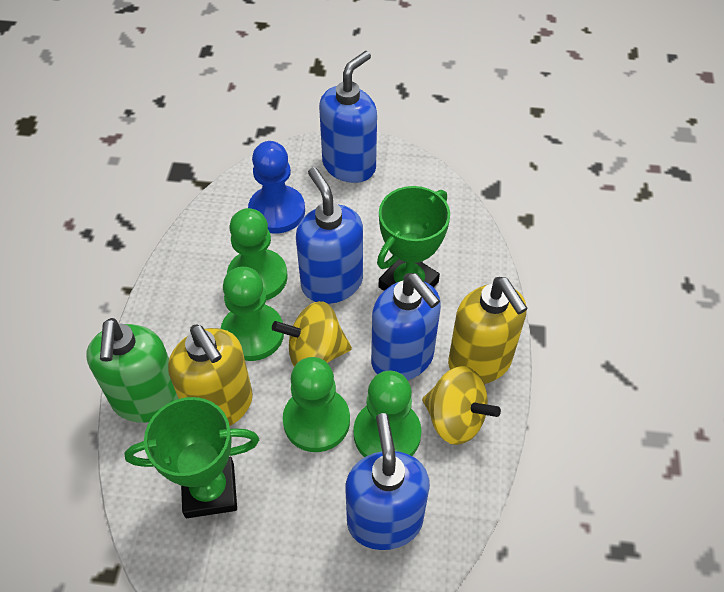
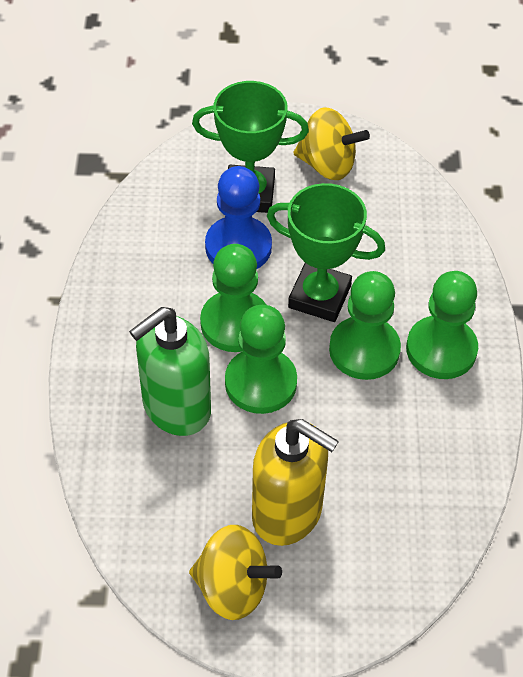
blue soap dispenser: 4 -> 0
yellow soap dispenser: 2 -> 1

